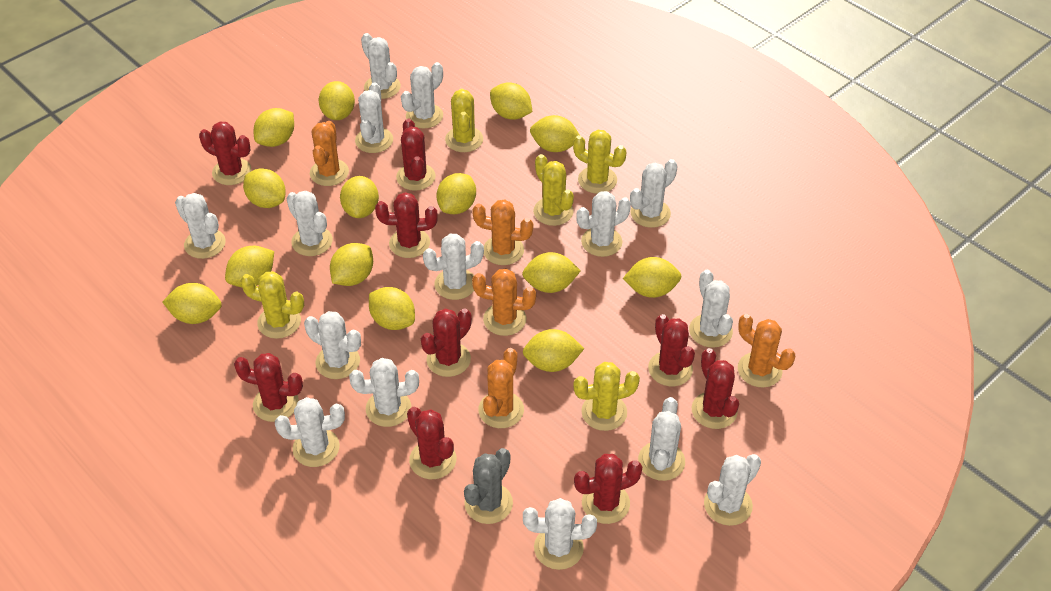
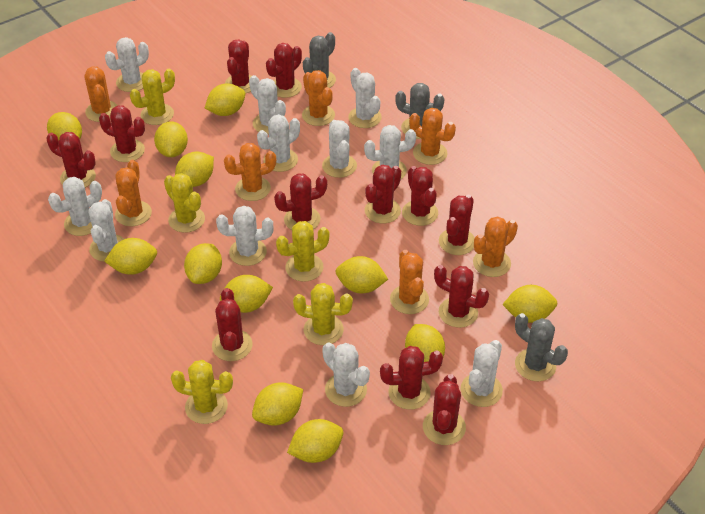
grey cactus: 1 -> 3
orange cactus: 5 -> 7
red cactus: 9 -> 12
white cactus: 15 -> 11
yellow lemon: 14 -> 12

